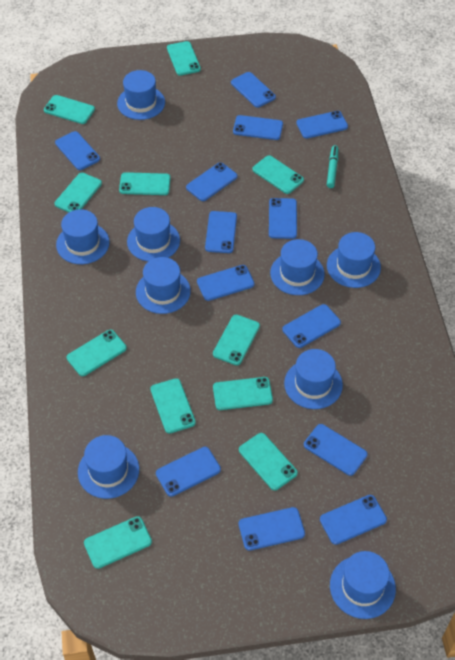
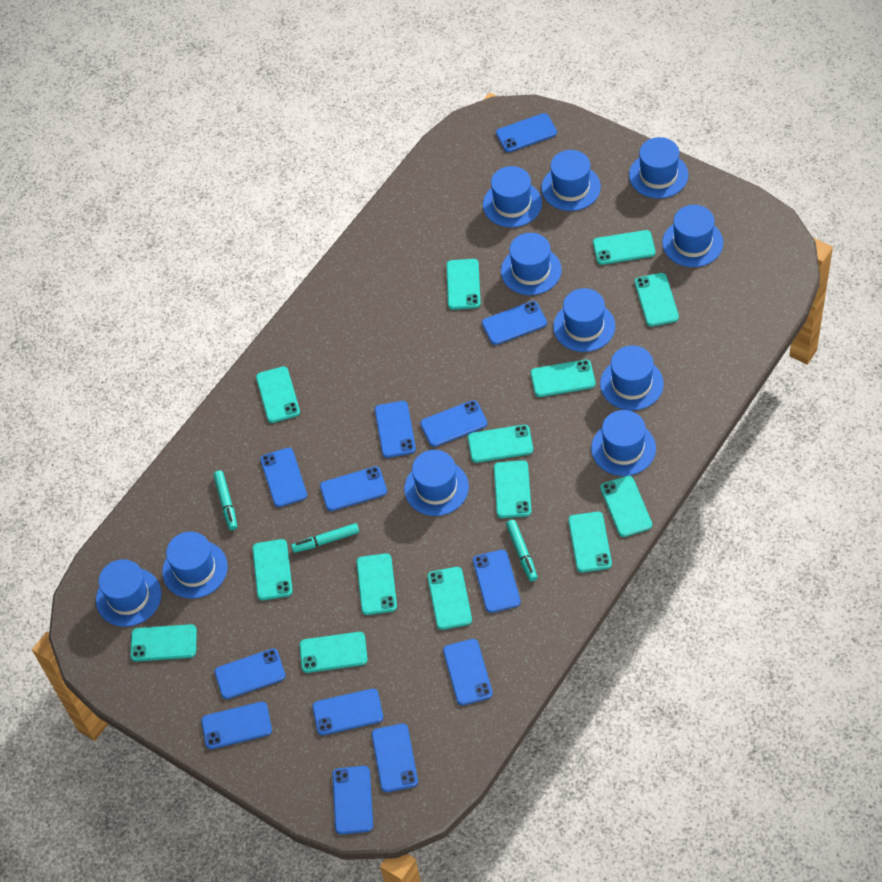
blue hat: 9 -> 11
turquoise marker: 1 -> 3
turquoise phone: 11 -> 14

